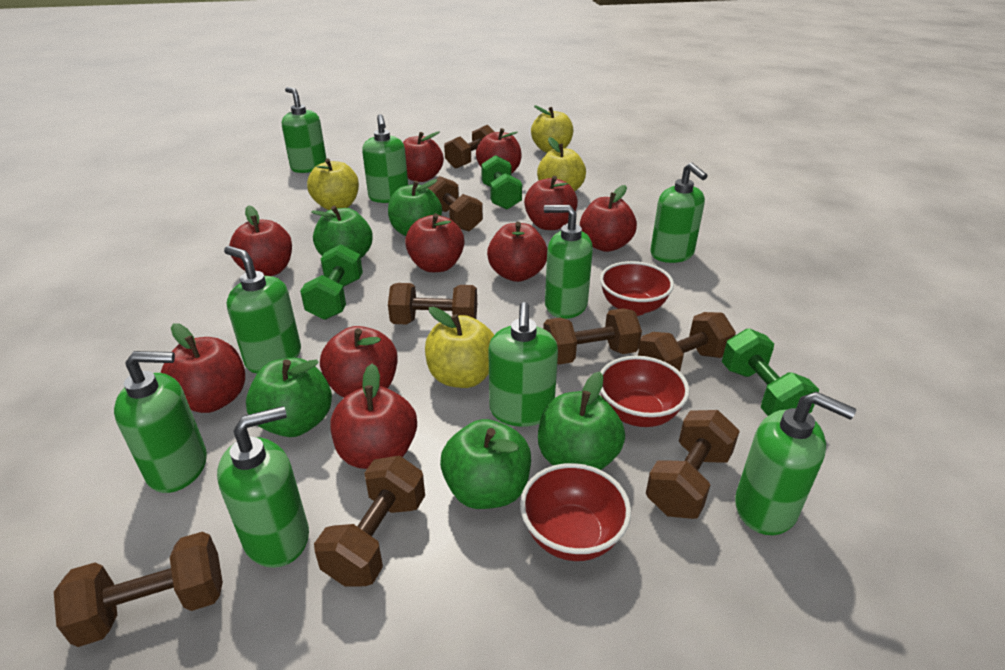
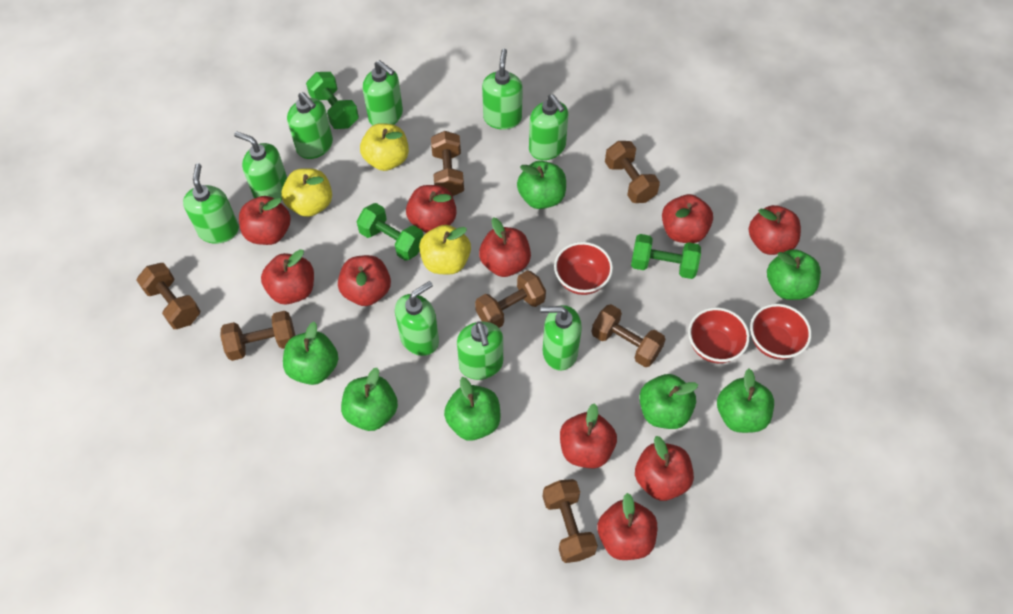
brown dumbbell: 8 -> 7
green apple: 5 -> 7
yellow apple: 4 -> 3

